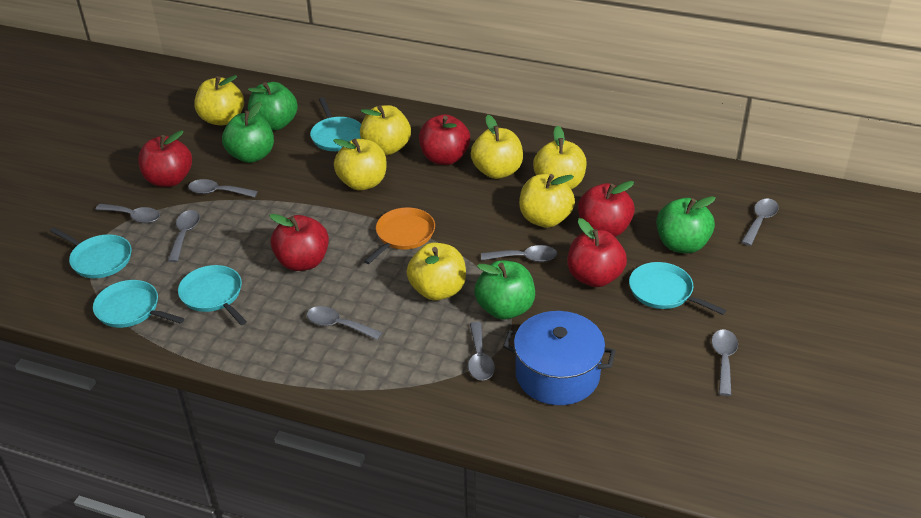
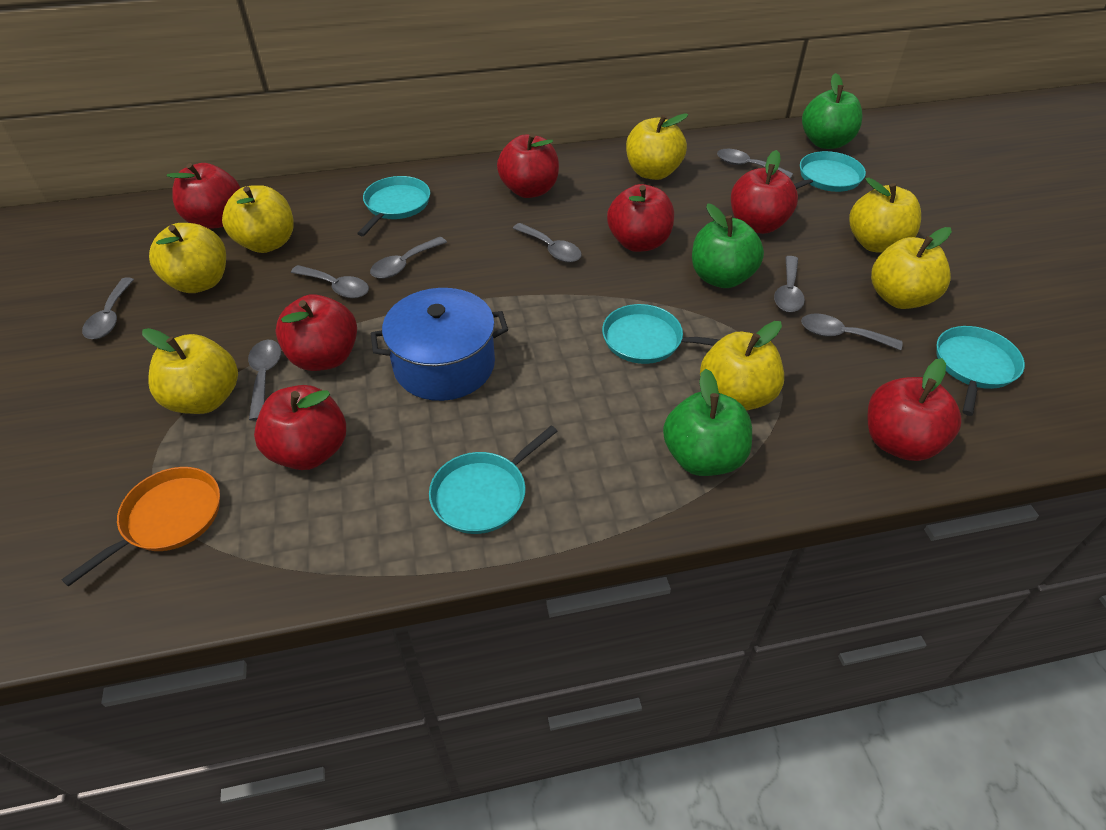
green apple: 4 -> 3
red apple: 5 -> 7

